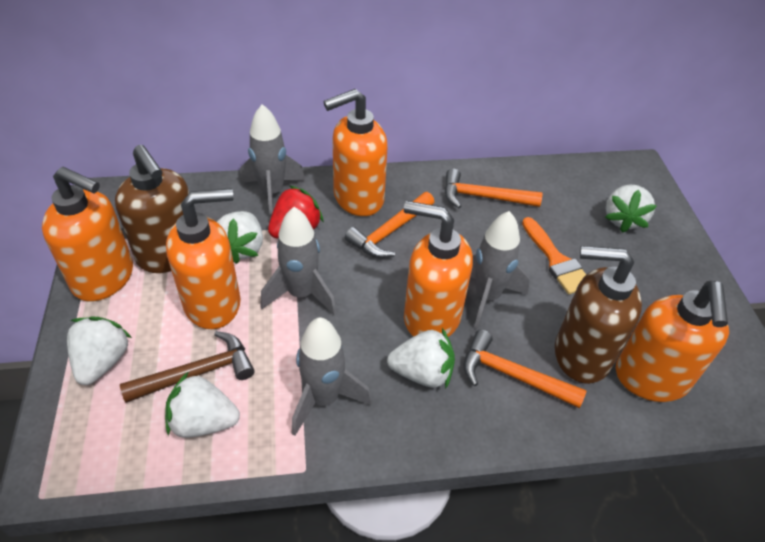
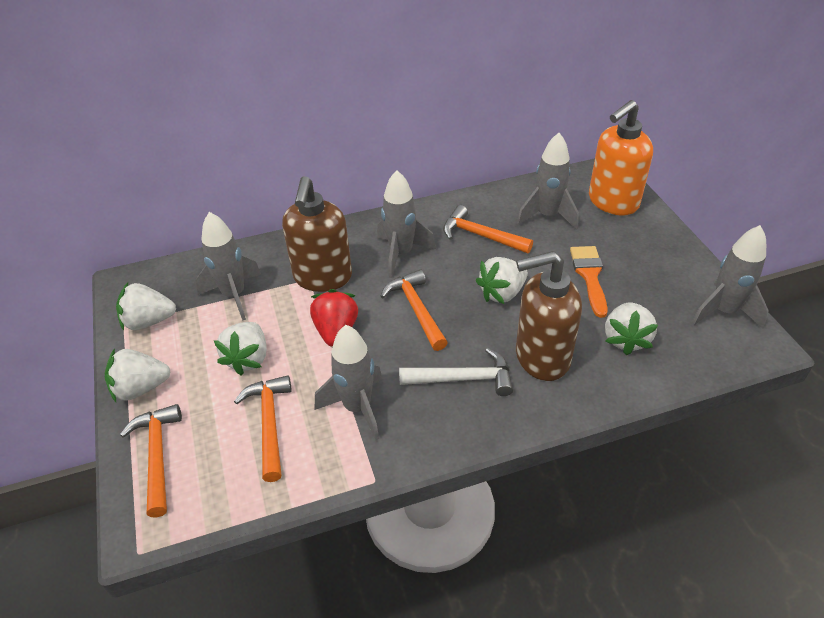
brown hammer: 1 -> 0
grey rocket: 4 -> 5
orange hammer: 3 -> 4
orange soap dispenser: 5 -> 1
white hammer: 0 -> 1

